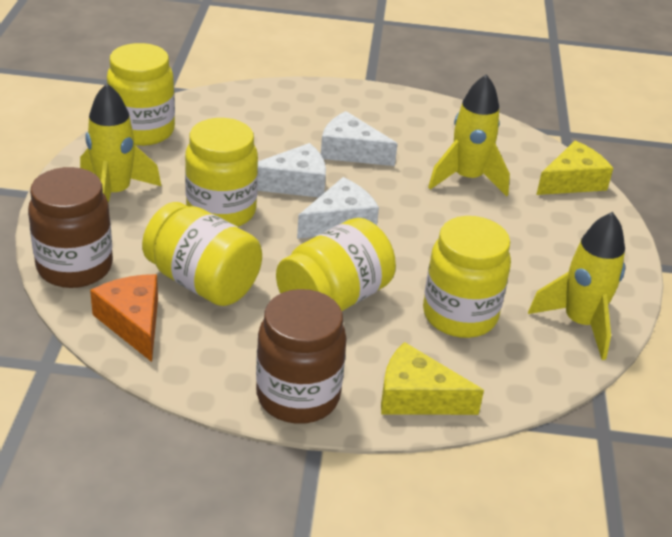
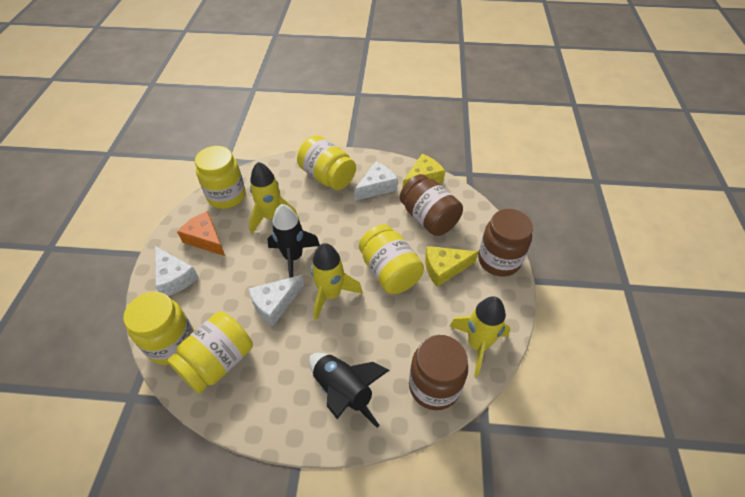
black rocket: 0 -> 2
brown jar: 2 -> 3

